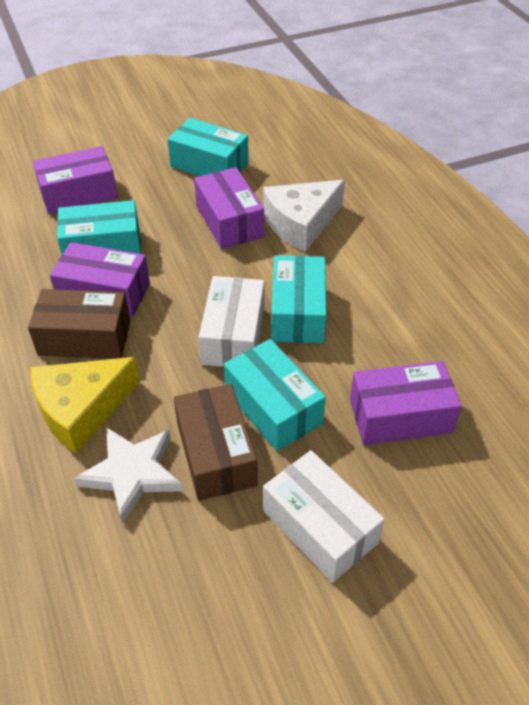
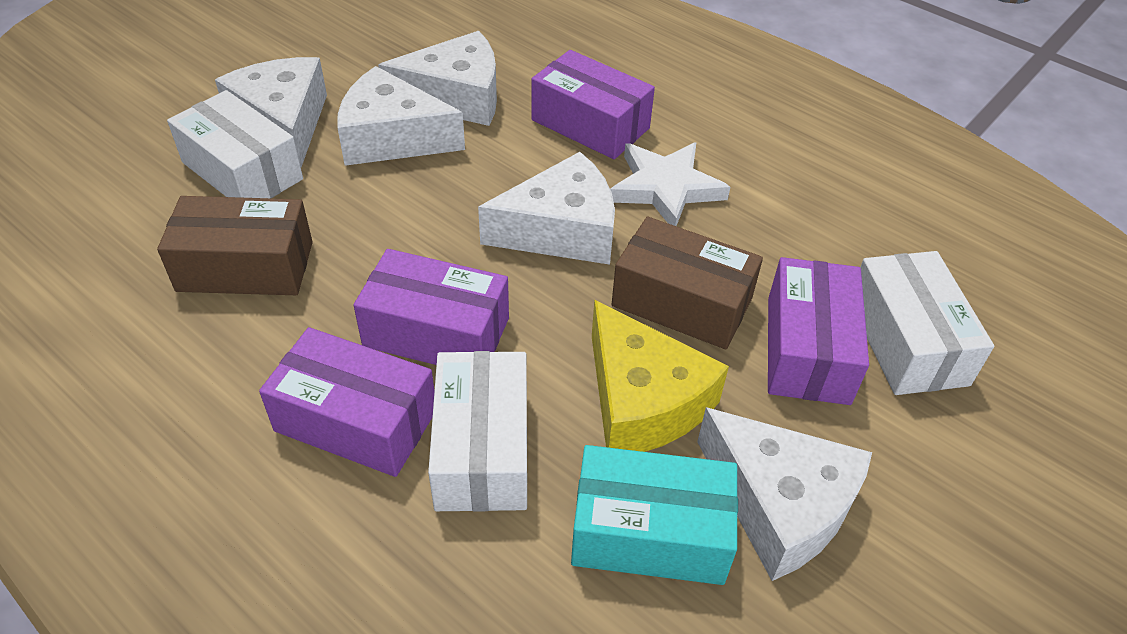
turquoise box: 4 -> 1
white box: 2 -> 3
white cheese: 1 -> 5

